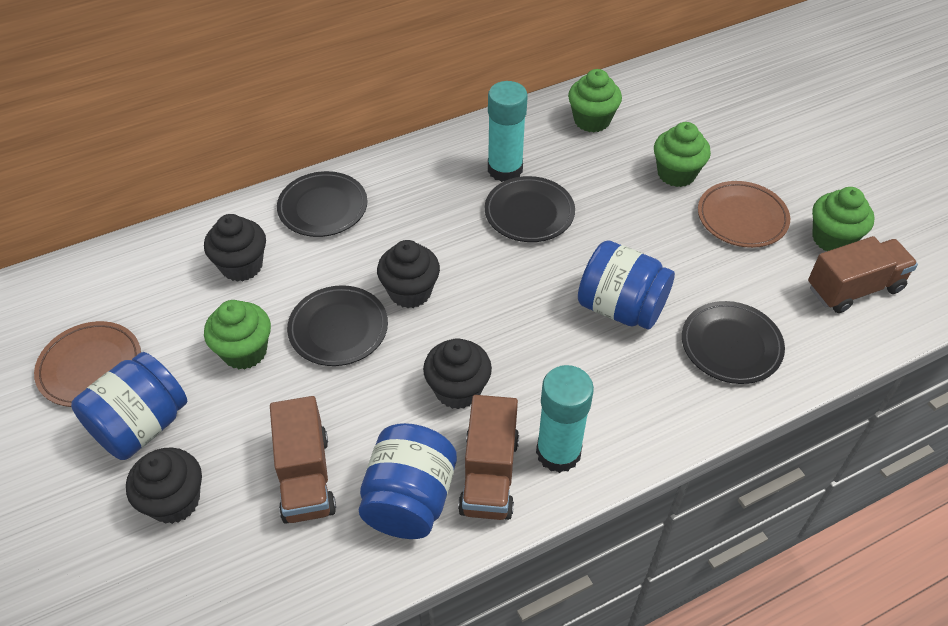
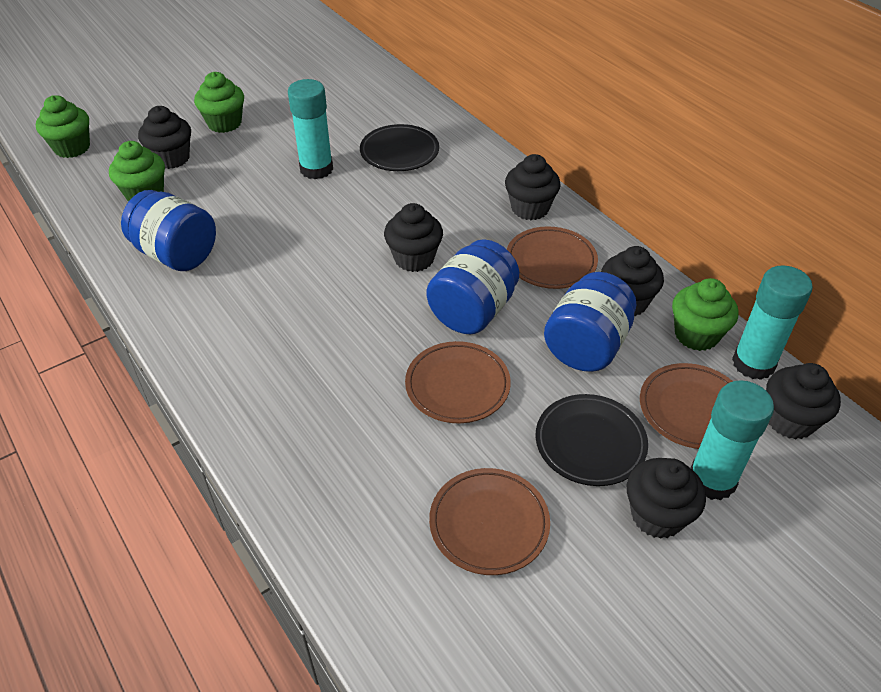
black cupcake: 4 -> 6
black plate: 4 -> 2
brown plate: 2 -> 4
brown truck: 3 -> 0
turquoise glue stick: 2 -> 3

